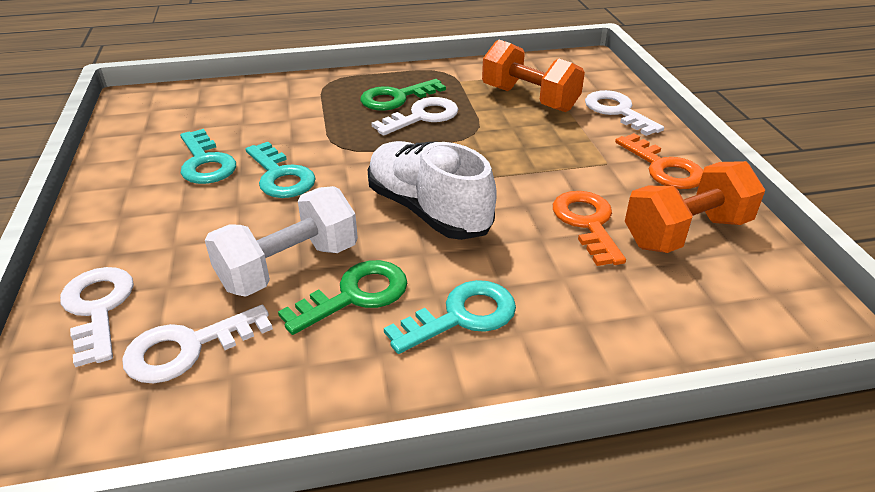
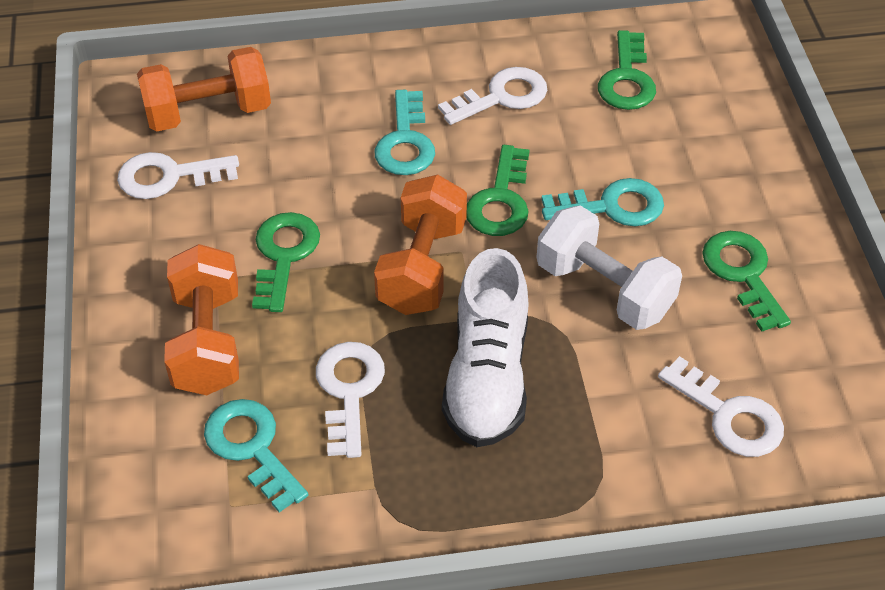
green key: 2 -> 4
orange dumbbell: 2 -> 3
orange key: 2 -> 0

